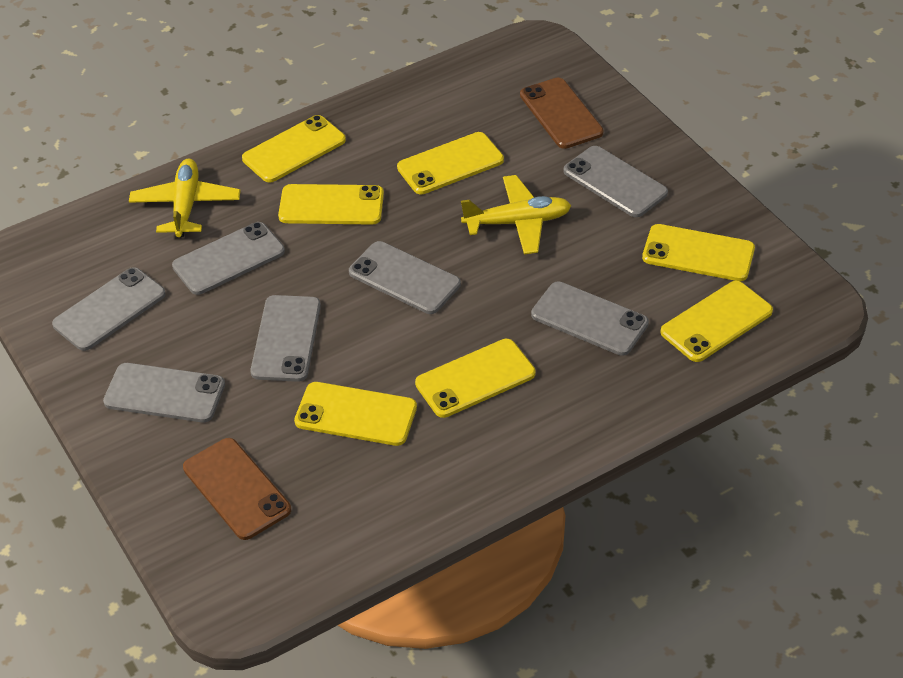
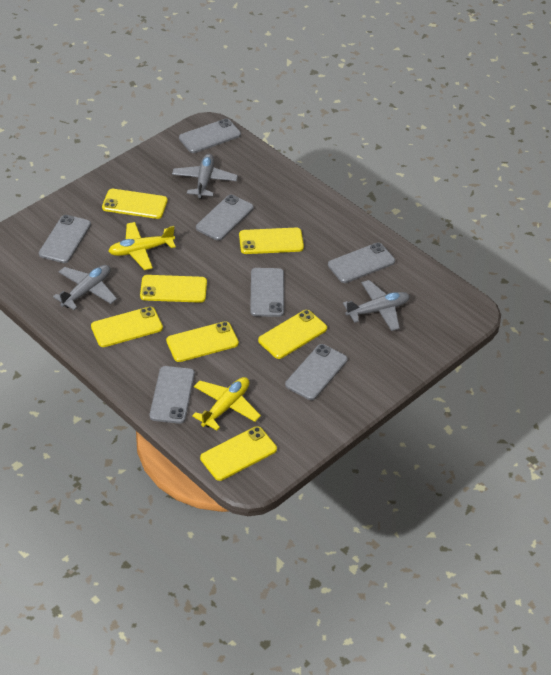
brown phone: 2 -> 0
grey plane: 0 -> 3

